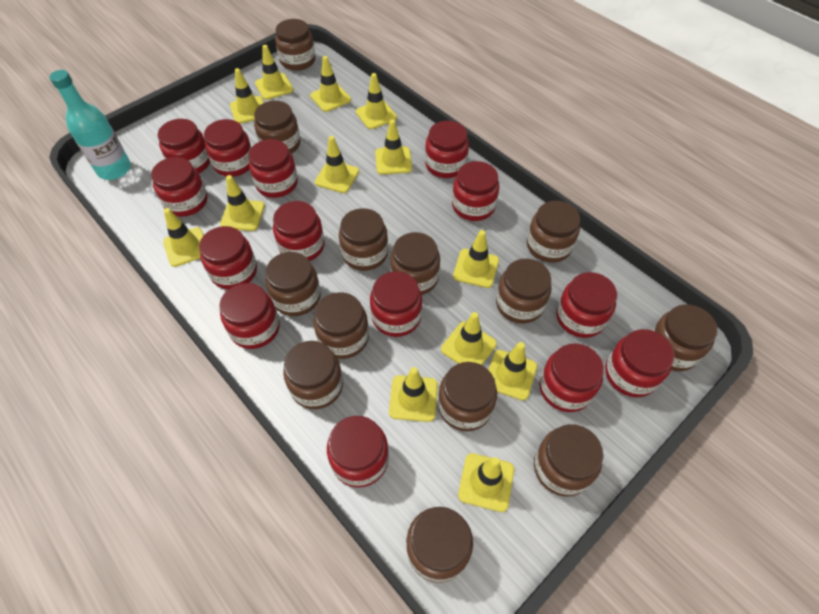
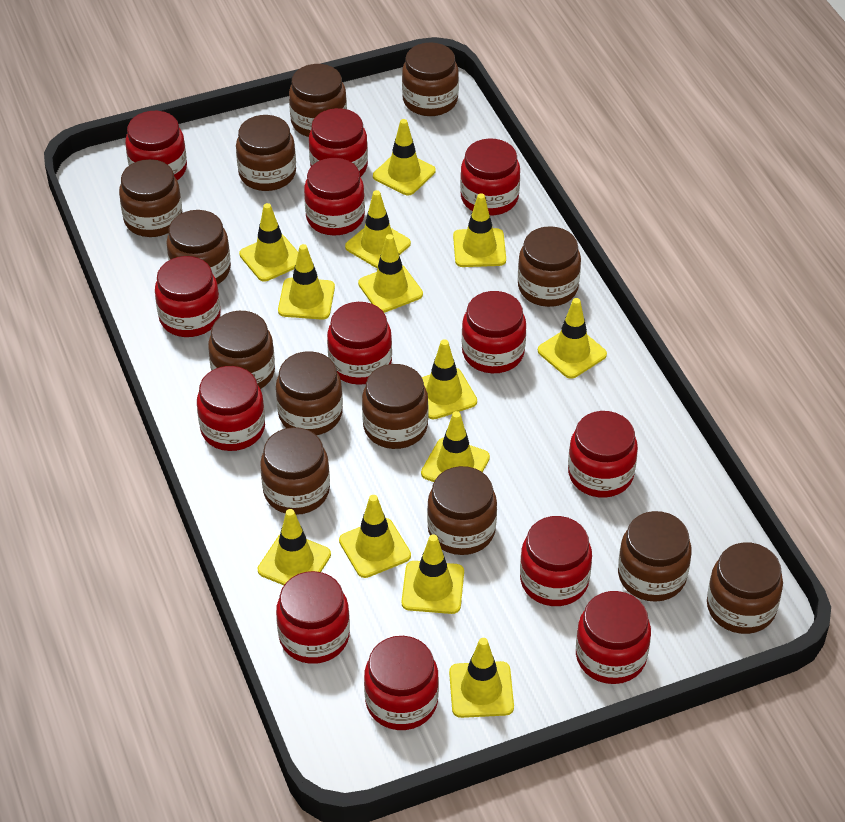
red jar: 14 -> 13
turquoise bottle: 1 -> 0

